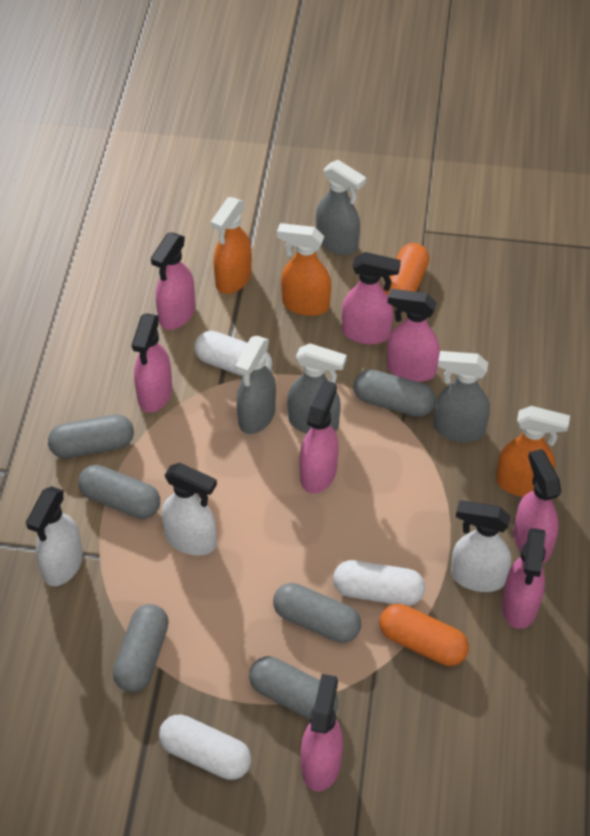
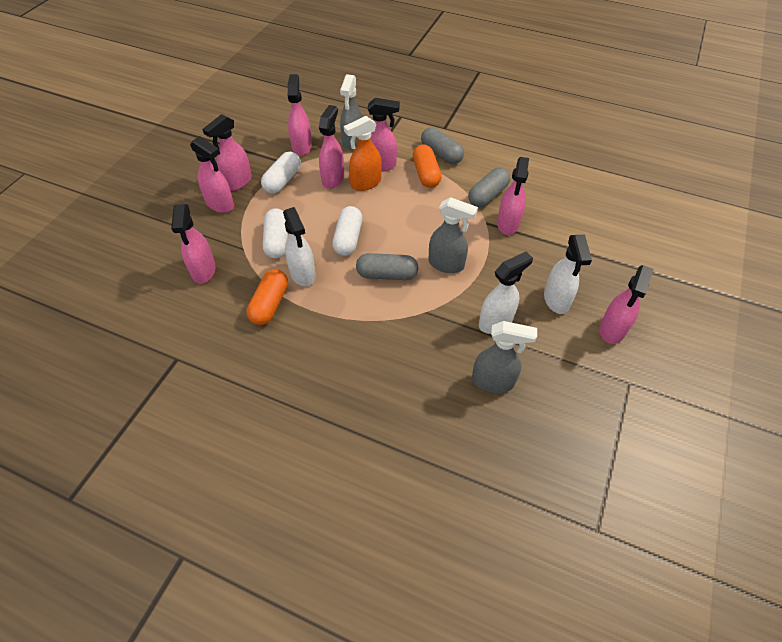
grey capsule: 6 -> 3
grey spray bottle: 4 -> 3
orange spray bottle: 3 -> 1

